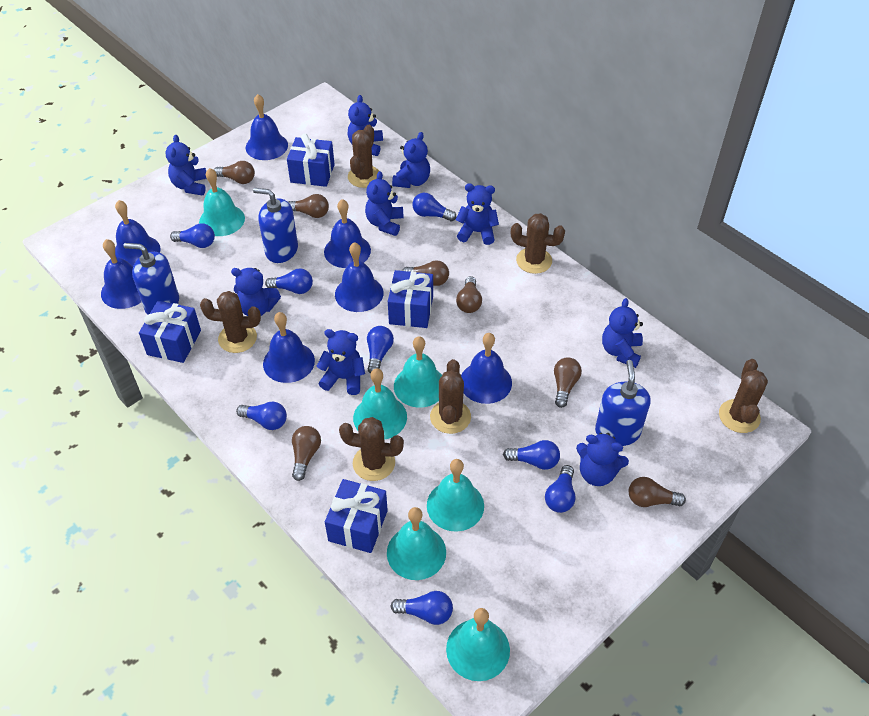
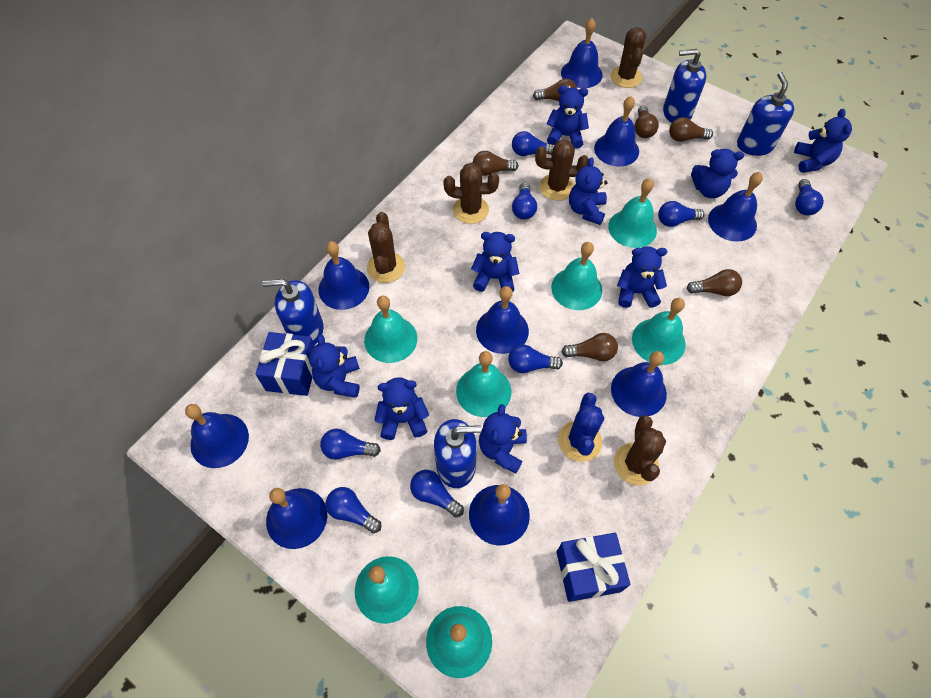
blue bell: 7 -> 9
blue cactus: 0 -> 1
blue gift: 4 -> 2
blue soap dispenser: 3 -> 4
brown cactus: 6 -> 5
brown light bulb: 7 -> 6
turquoise bell: 6 -> 7

